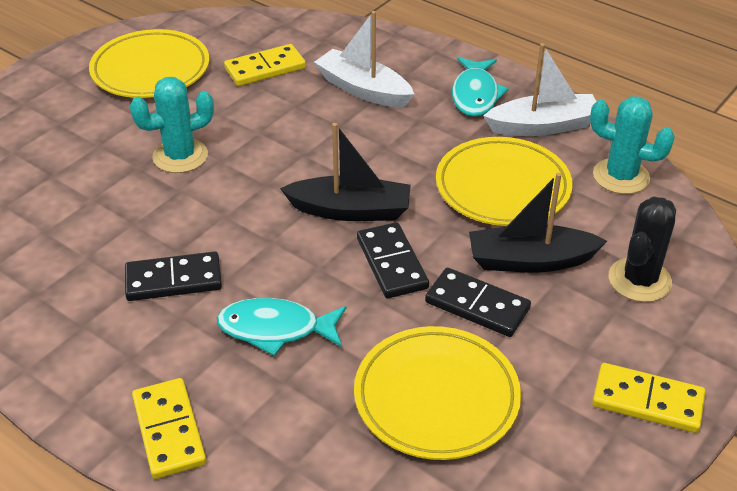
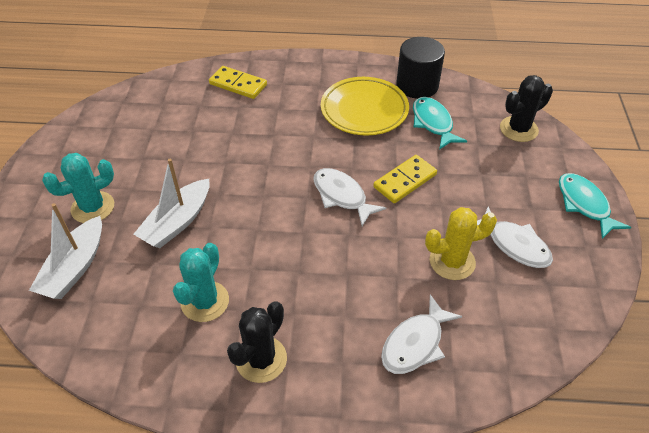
black boat: 2 -> 0
black cactus: 1 -> 2
black cylinder: 0 -> 1
black domino: 3 -> 0
white fish: 0 -> 3
yellow cactus: 0 -> 1
yellow domino: 3 -> 2
yellow plate: 3 -> 1

